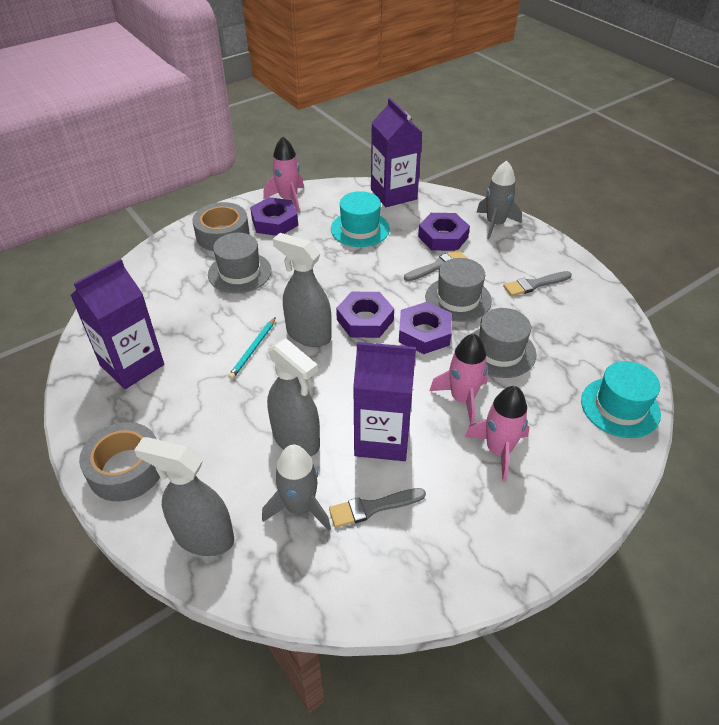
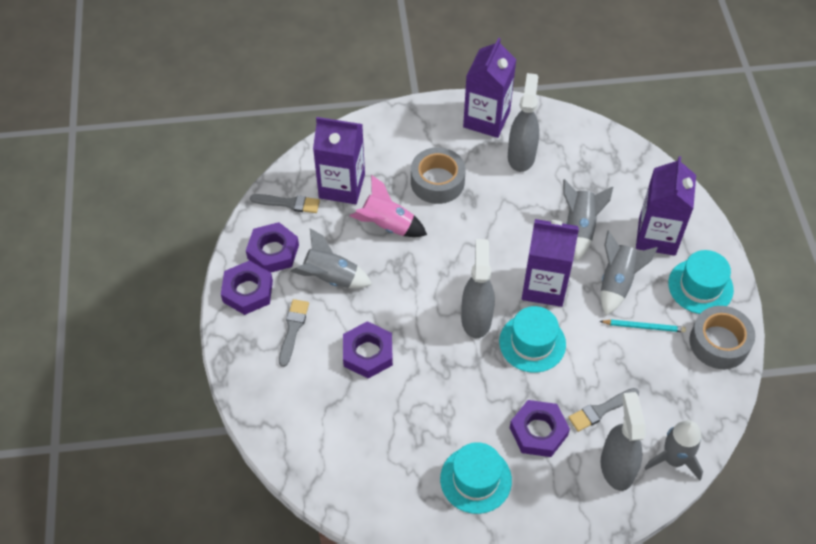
grey hat: 3 -> 0
grey rocket: 2 -> 4
pink rocket: 3 -> 1
purple carton: 3 -> 4
turquoise hat: 2 -> 3

